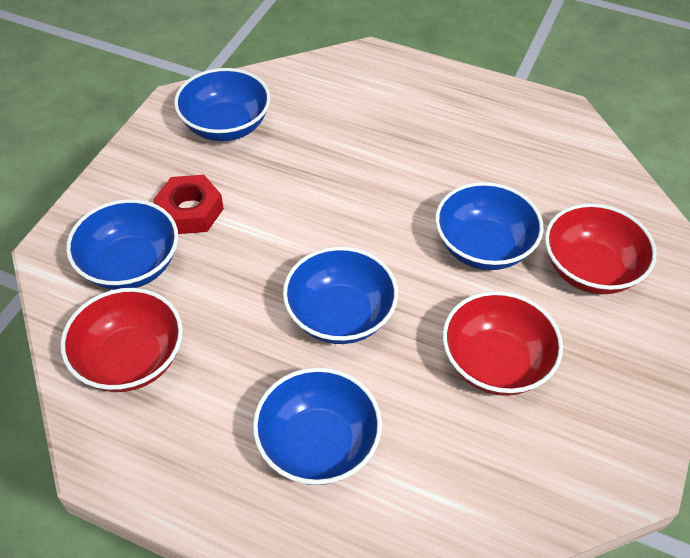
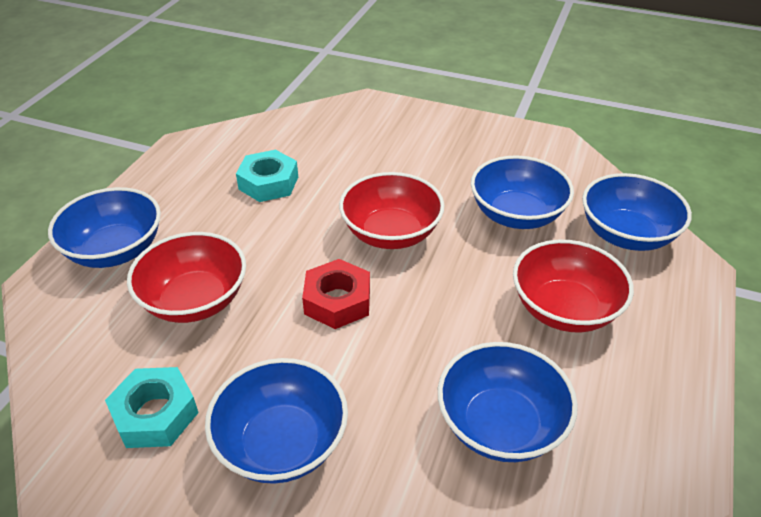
turquoise nut: 0 -> 2

